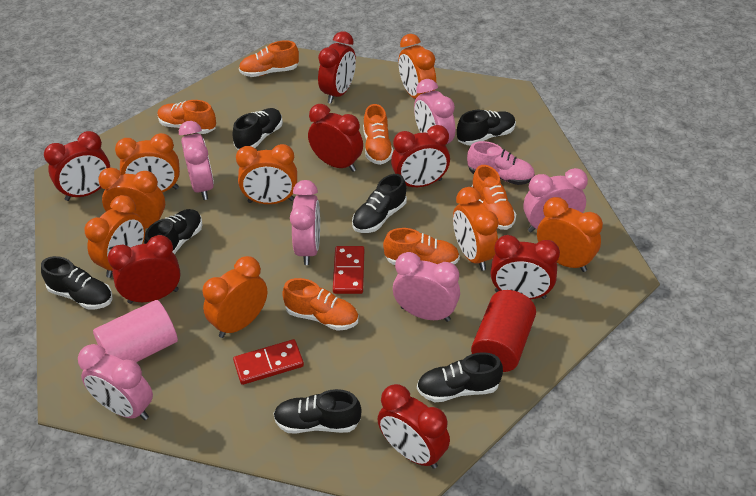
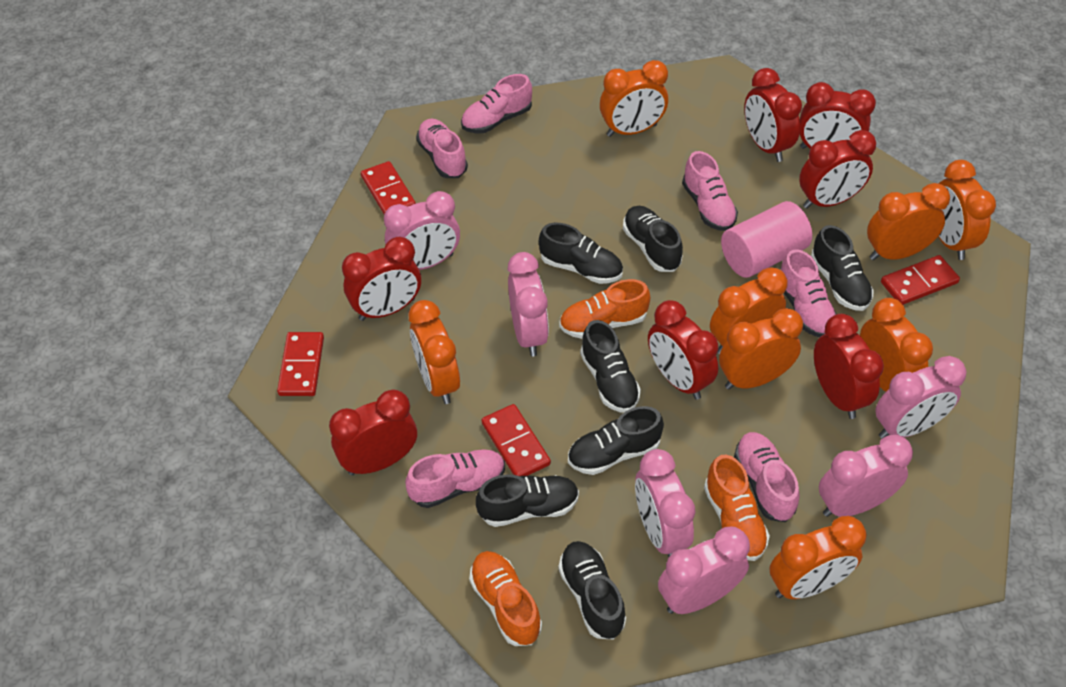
orange shoe: 6 -> 3
pink shoe: 1 -> 6
red cylinder: 1 -> 0
red domino: 2 -> 4

